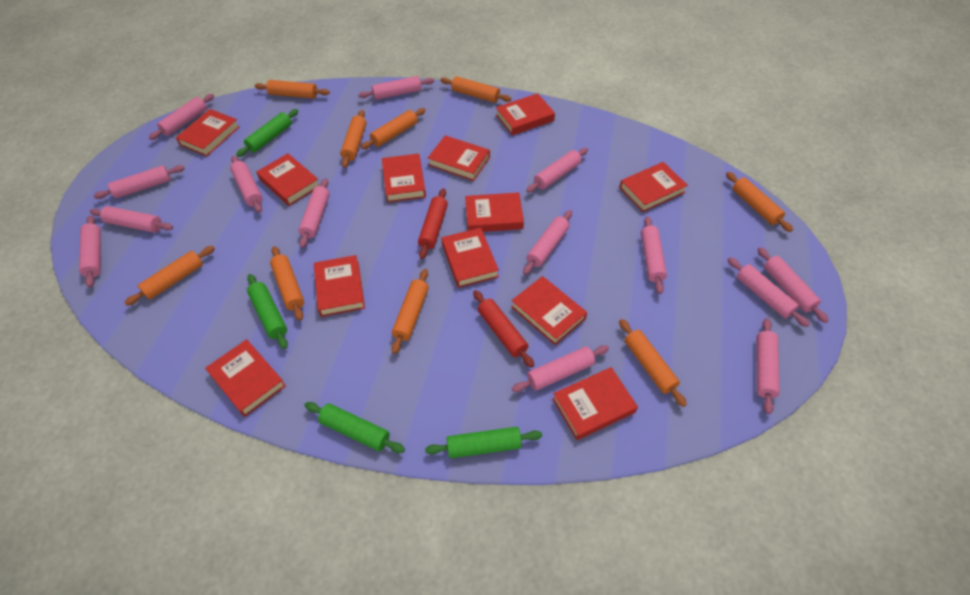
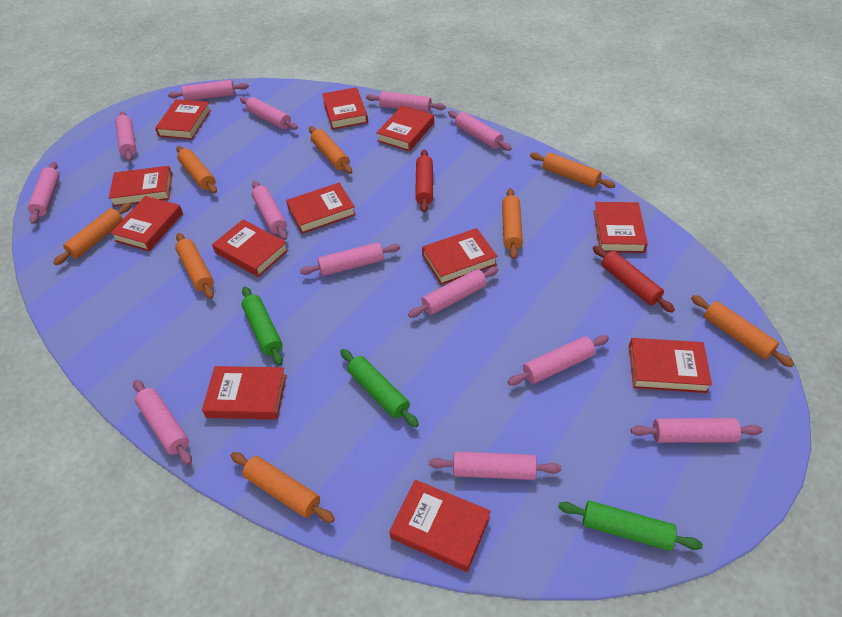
green rolling pin: 4 -> 3
orange rolling pin: 9 -> 8
pink rolling pin: 14 -> 13

